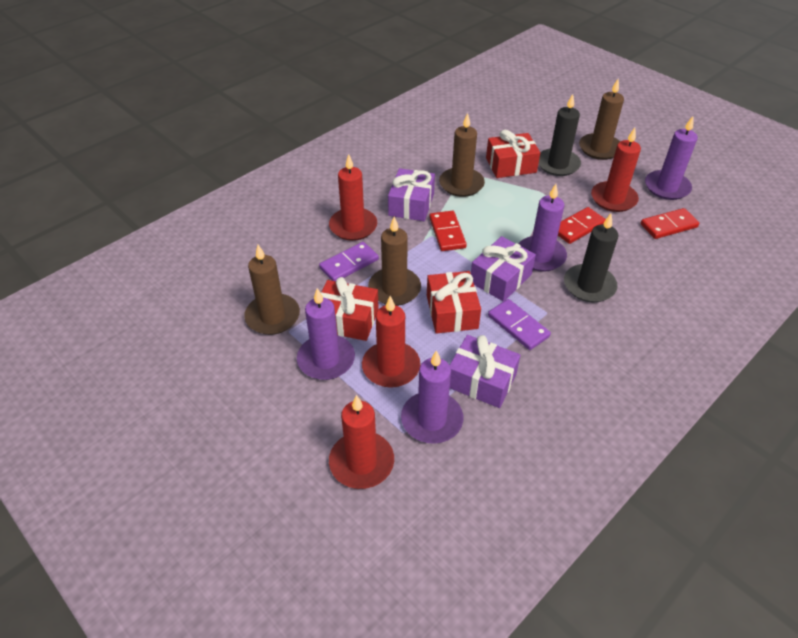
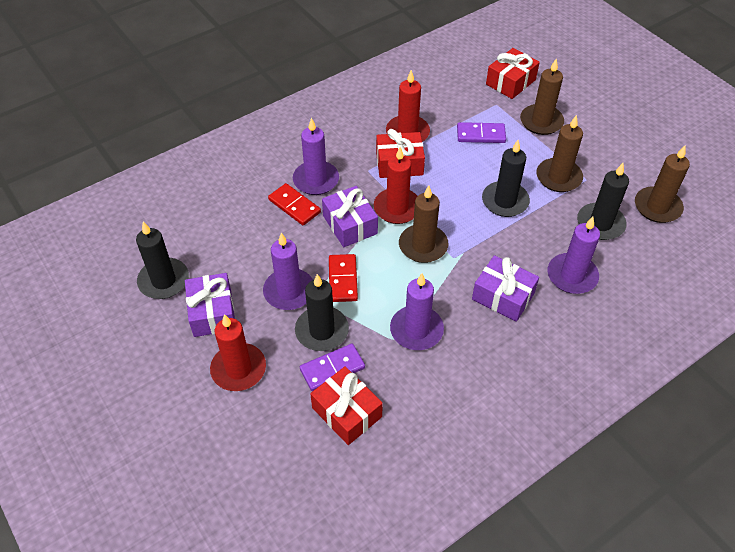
black candle: 2 -> 4
red candle: 4 -> 3
red domino: 3 -> 2

